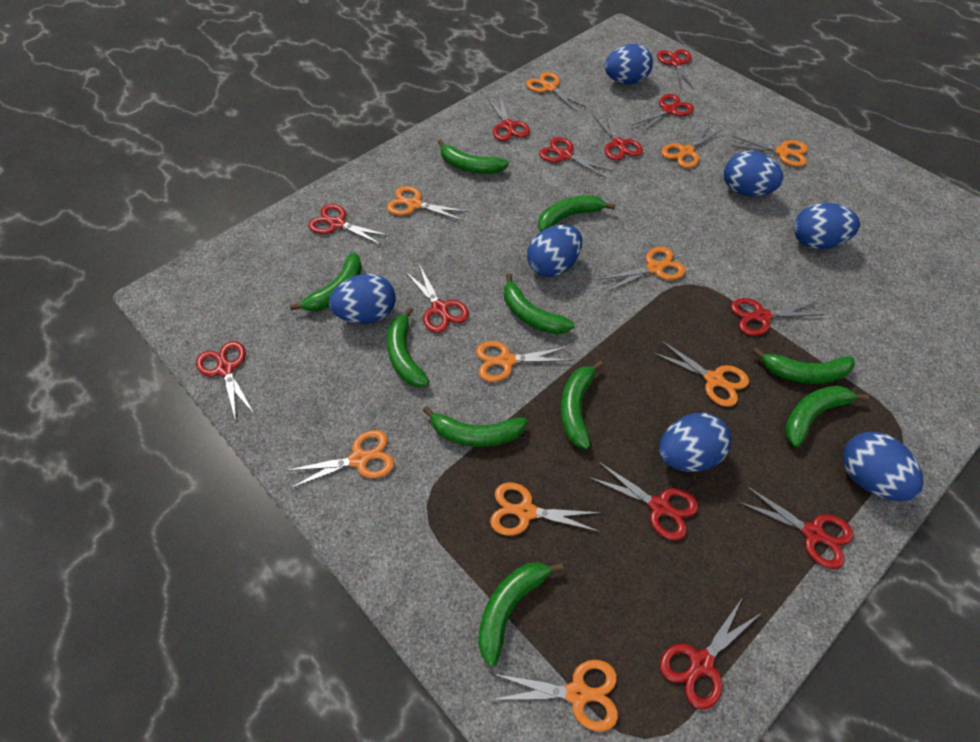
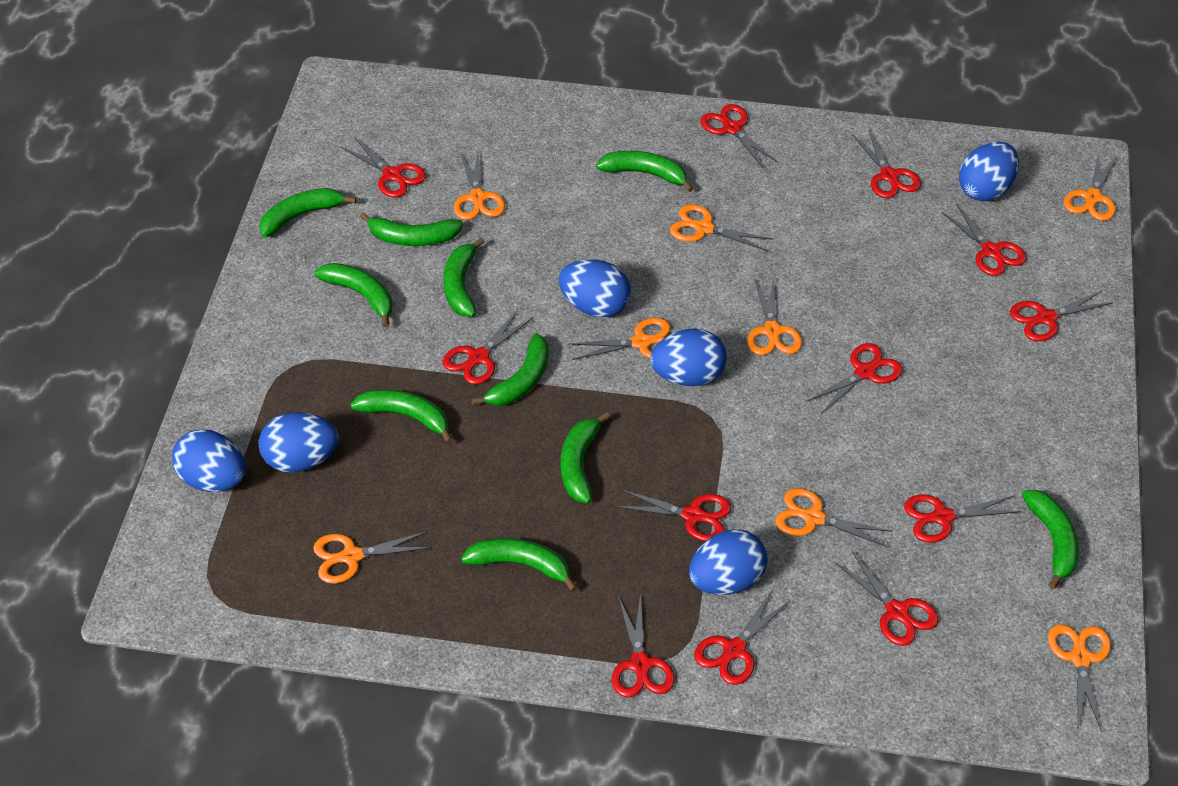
blue egg: 7 -> 6
orange scissors: 10 -> 8

